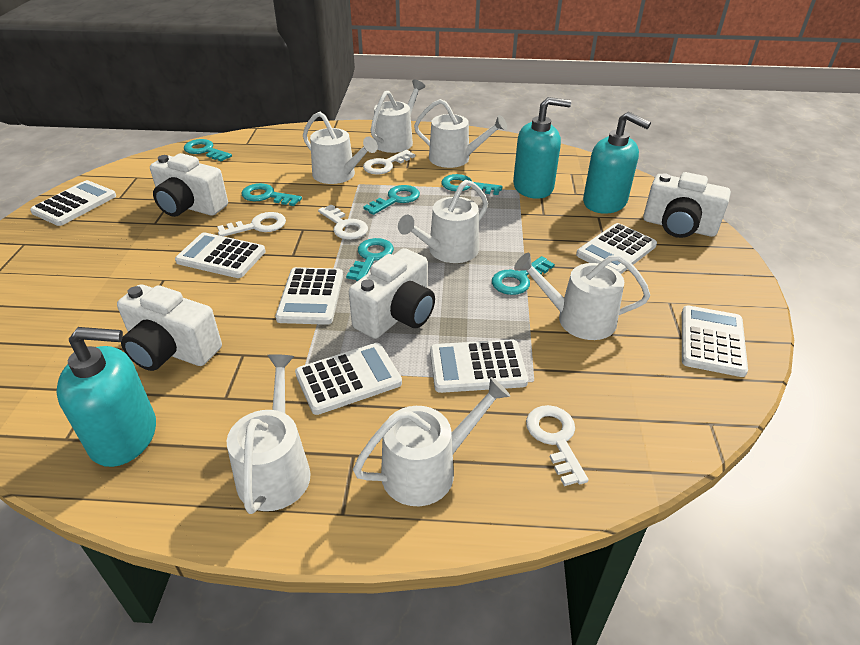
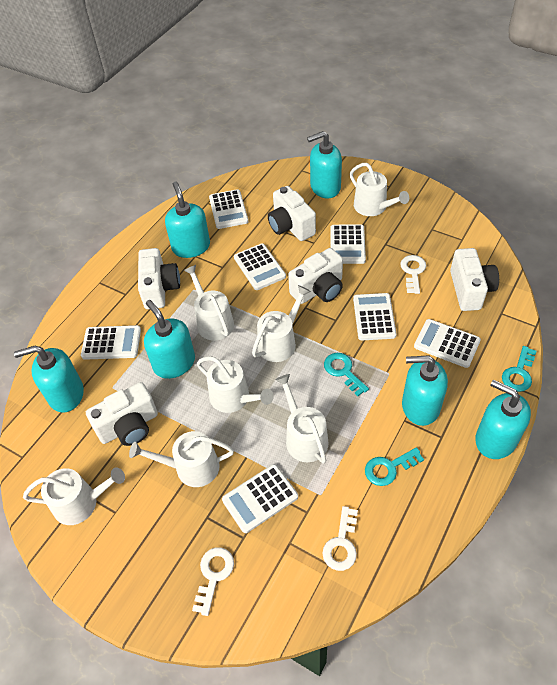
turquoise key: 6 -> 3
turquoise soap dispenser: 3 -> 6
white camera: 4 -> 5
white key: 4 -> 3

